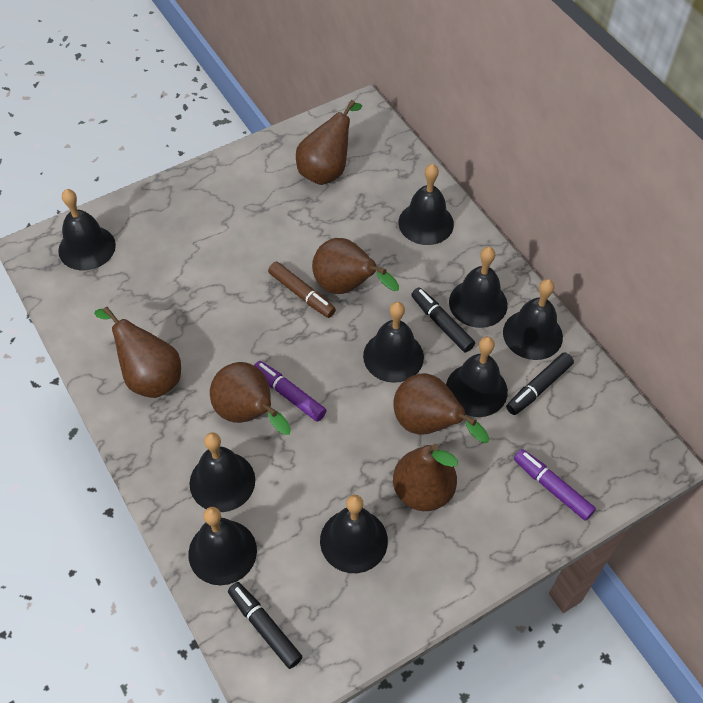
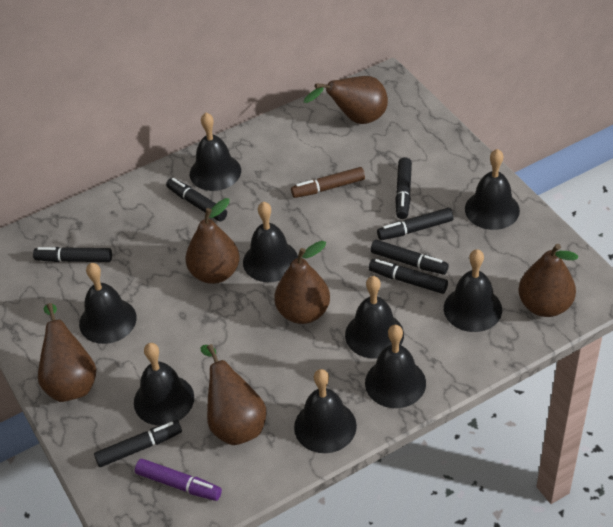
black marker: 3 -> 7
purple marker: 2 -> 1

